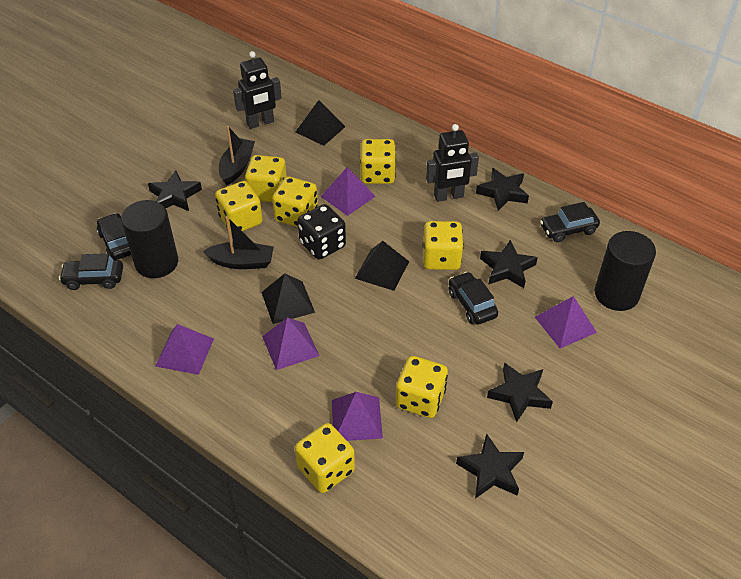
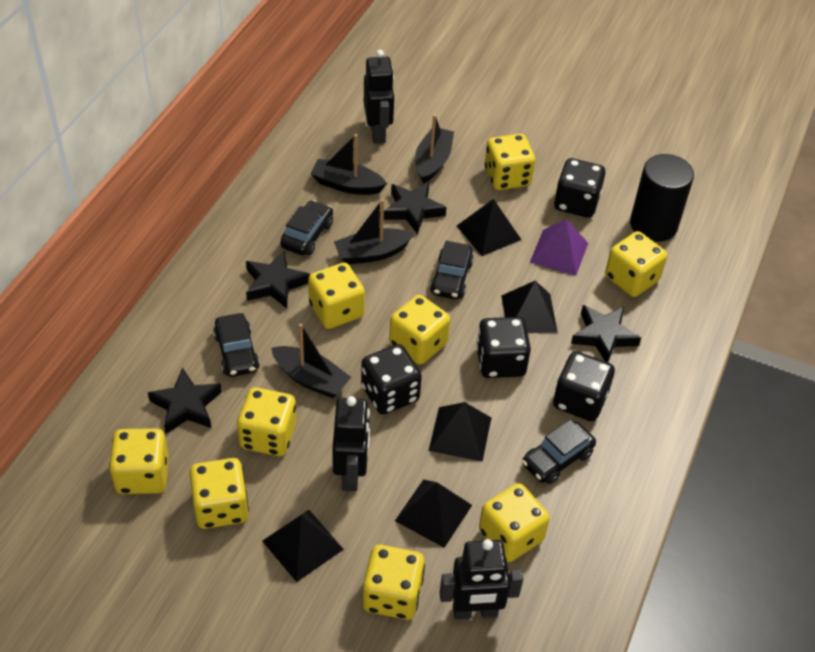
black boat: 2 -> 4
black cylinder: 2 -> 1
black dice: 1 -> 4
black pyramid: 3 -> 5
black robot: 2 -> 3
black star: 5 -> 4
purple pyramid: 5 -> 1
yellow dice: 7 -> 9

